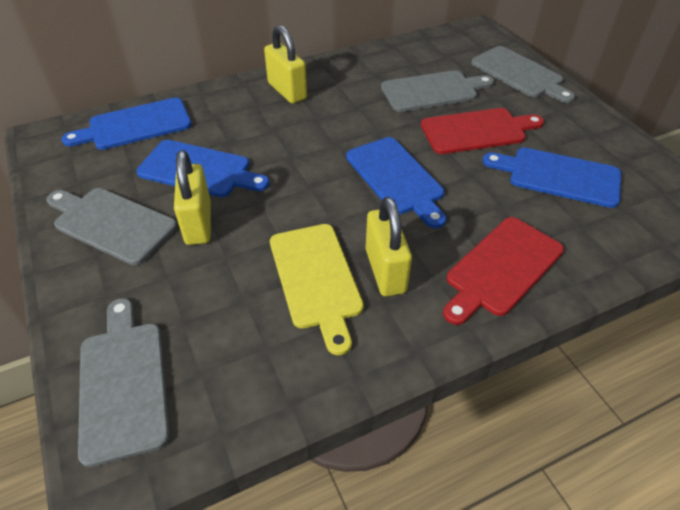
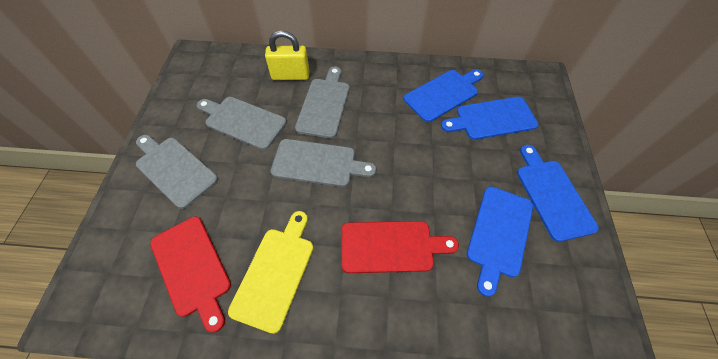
yellow padlock: 3 -> 1

